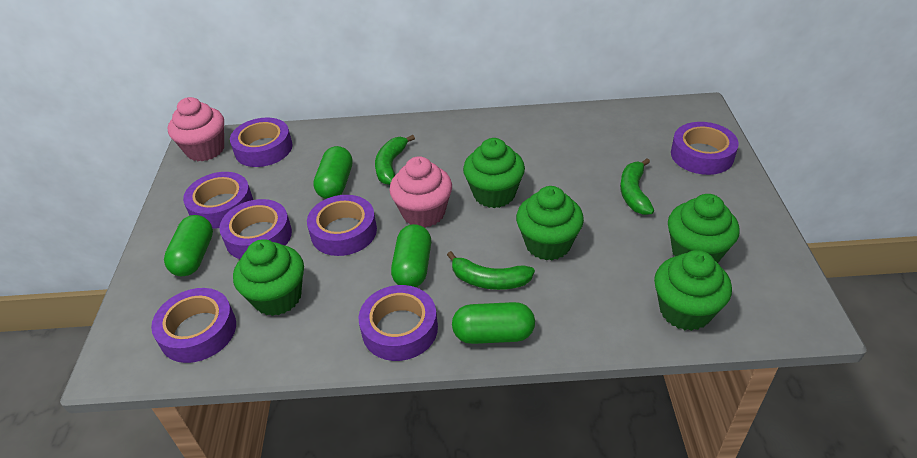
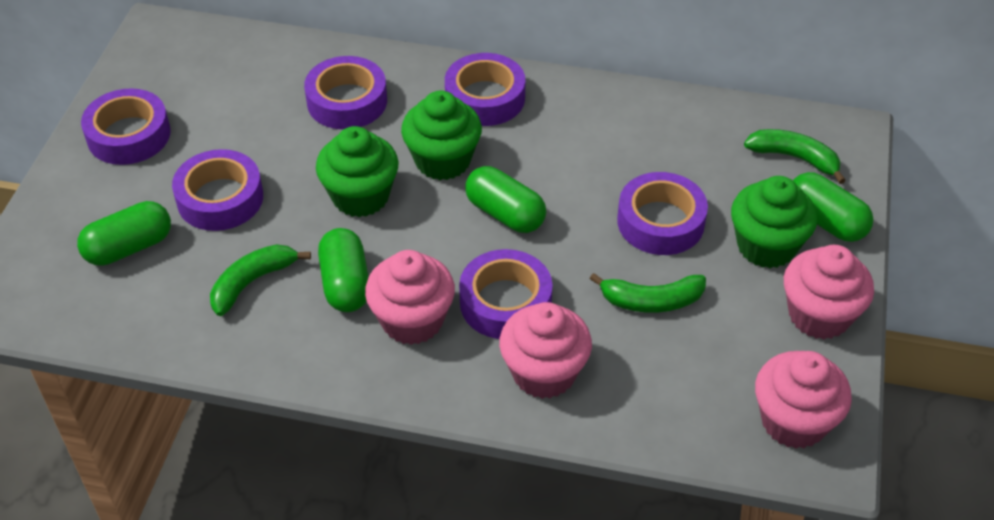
green cupcake: 5 -> 3
pink cupcake: 2 -> 4
purple tape: 7 -> 6

